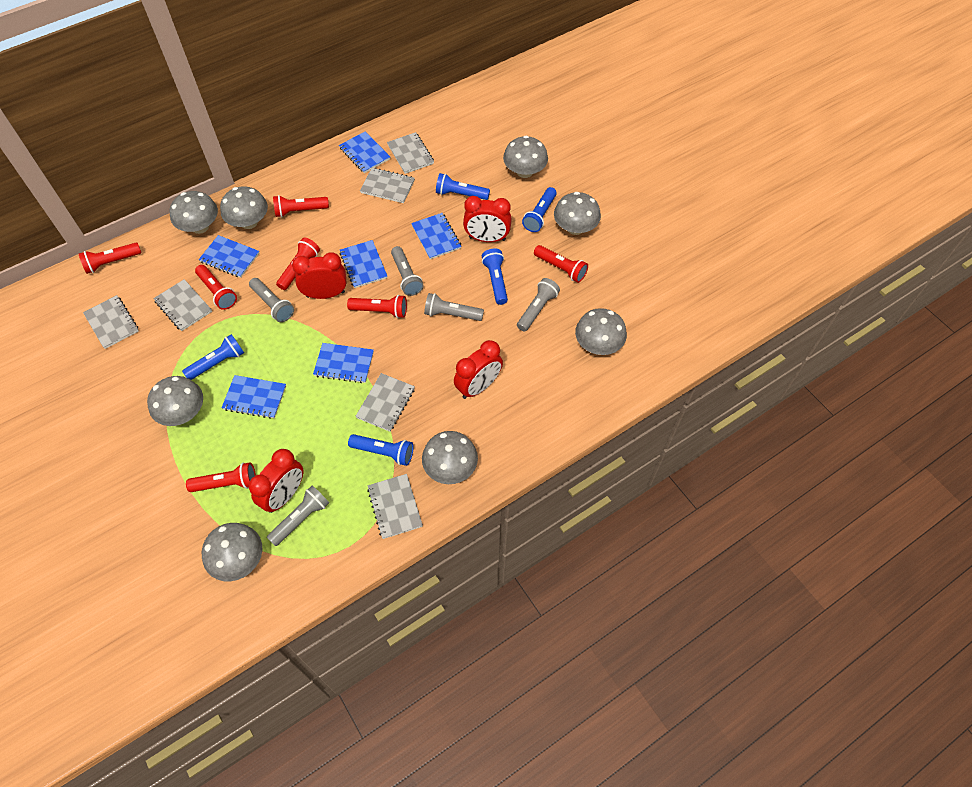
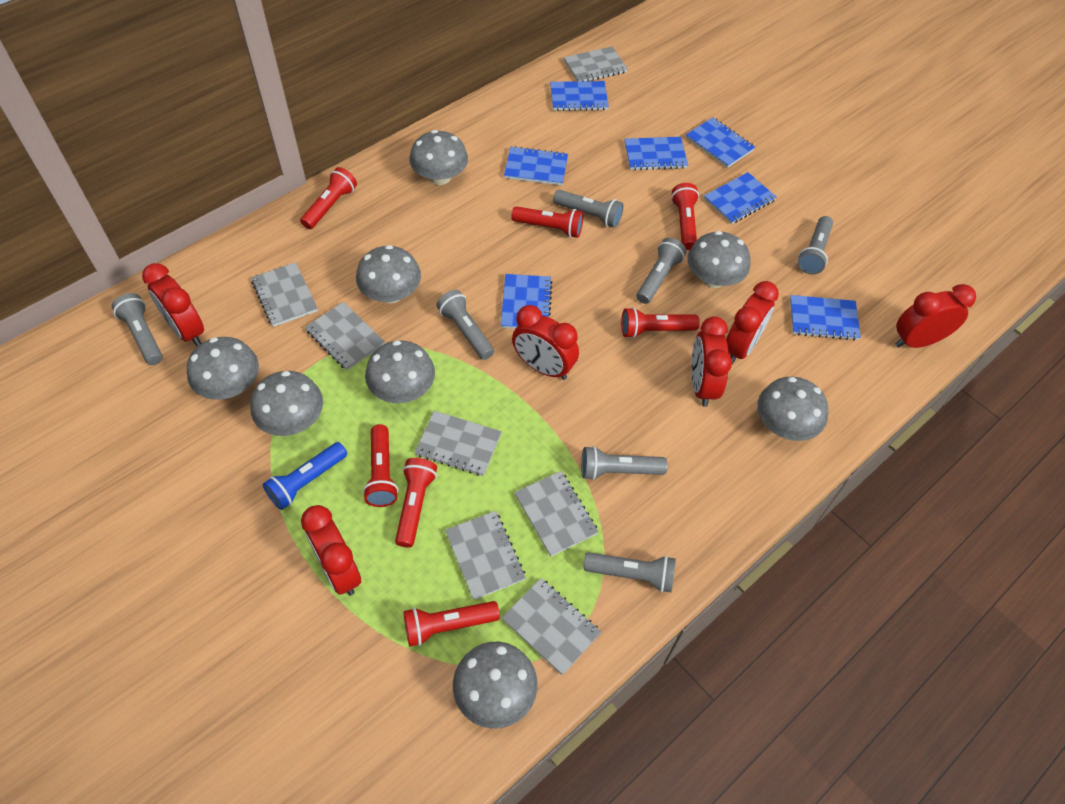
blue flashlight: 5 -> 1
blue notebook: 6 -> 7
grey flashlight: 5 -> 7
grey notebook: 6 -> 7
red clock: 4 -> 6

